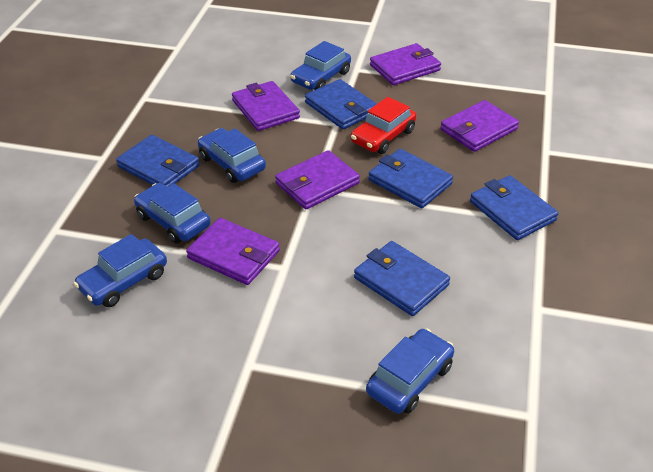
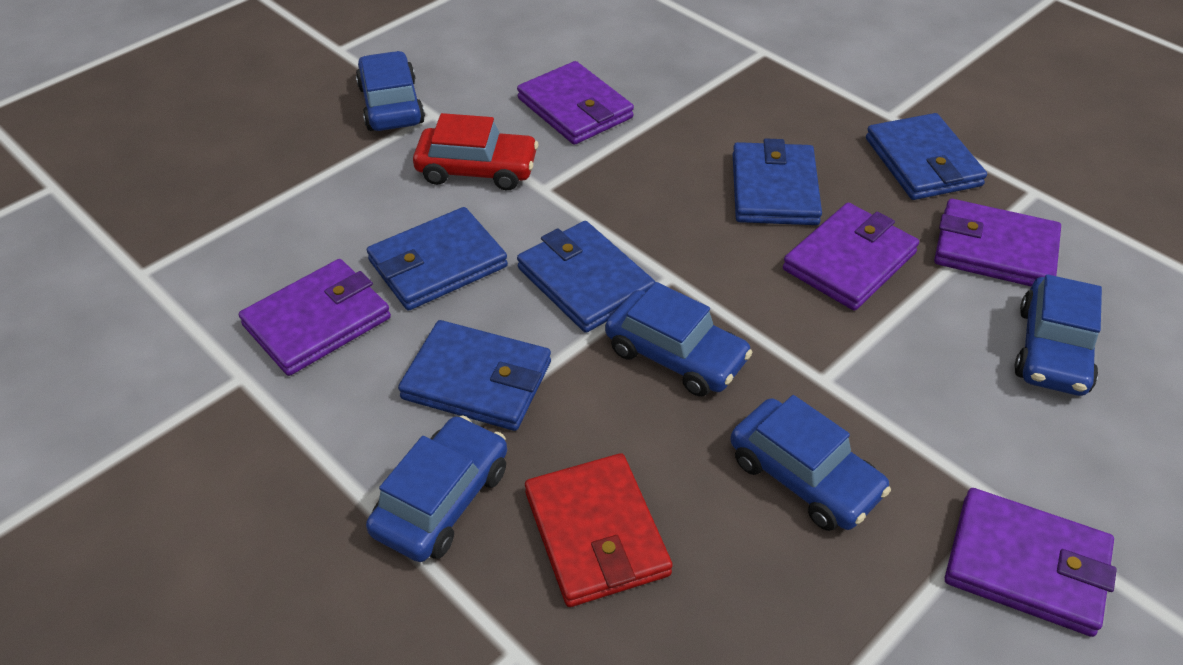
red wallet: 0 -> 1

